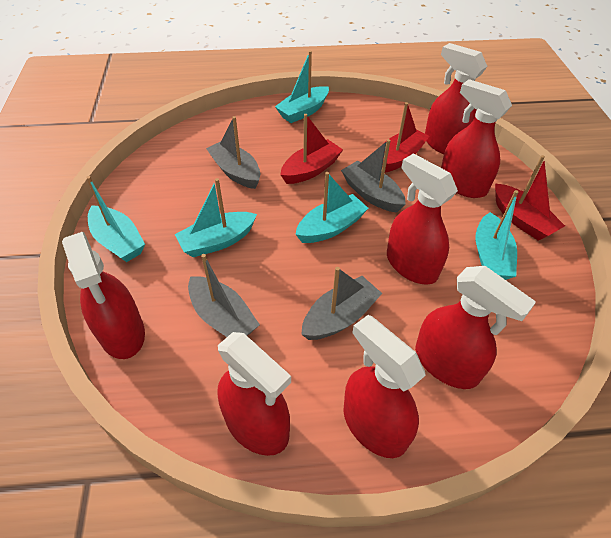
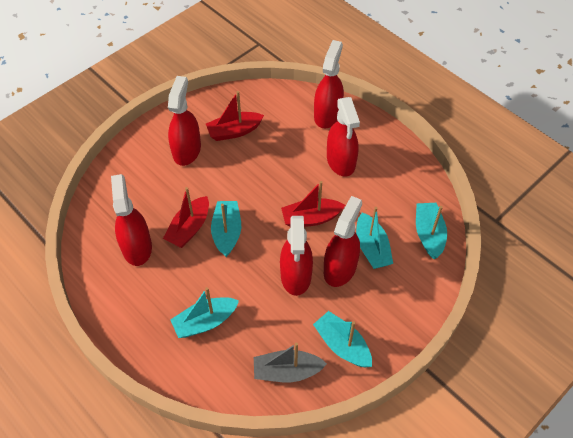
grey boat: 4 -> 1
red spray bottle: 7 -> 6

